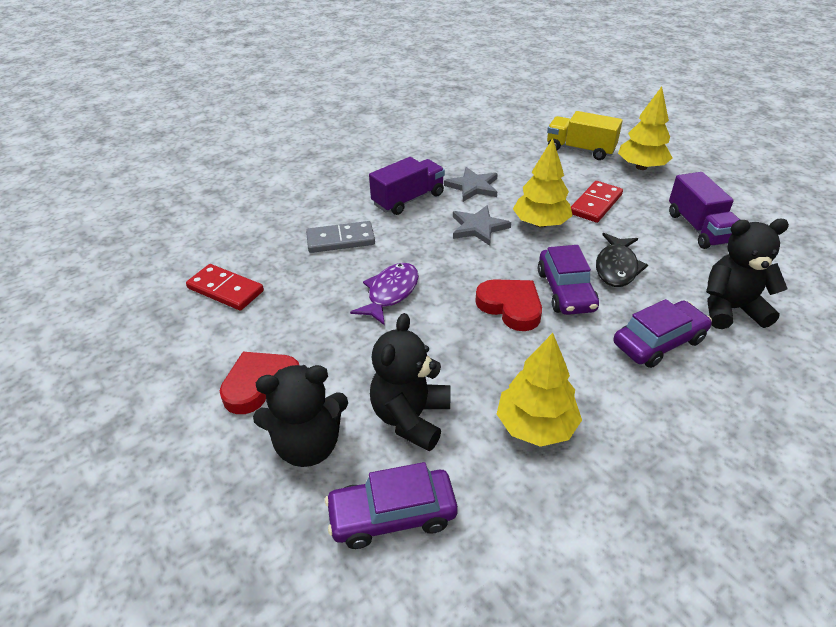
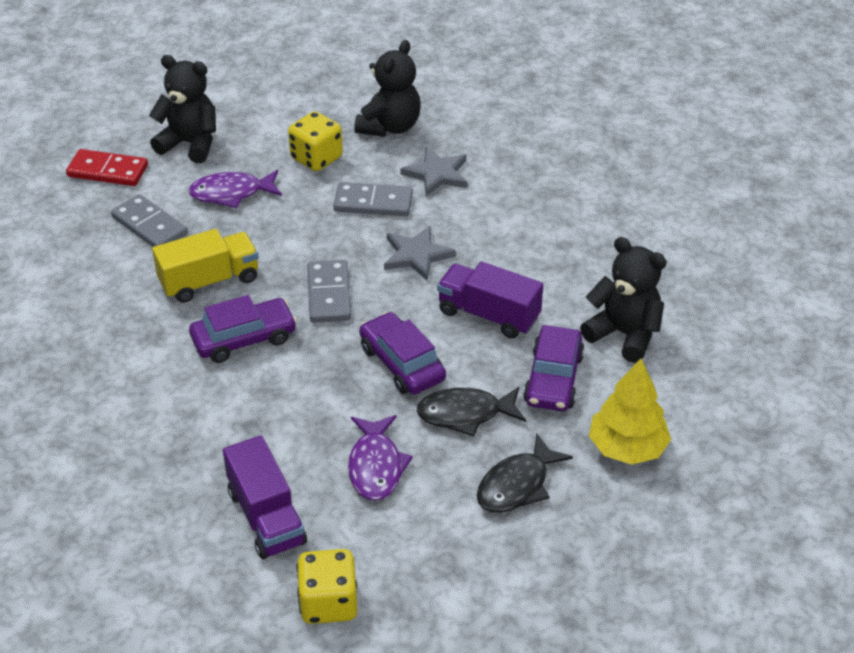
black fish: 1 -> 2
grey domino: 1 -> 3
purple fish: 1 -> 2
red domino: 2 -> 1
red heart: 2 -> 0
yellow dice: 0 -> 2
yellow tree: 3 -> 1

